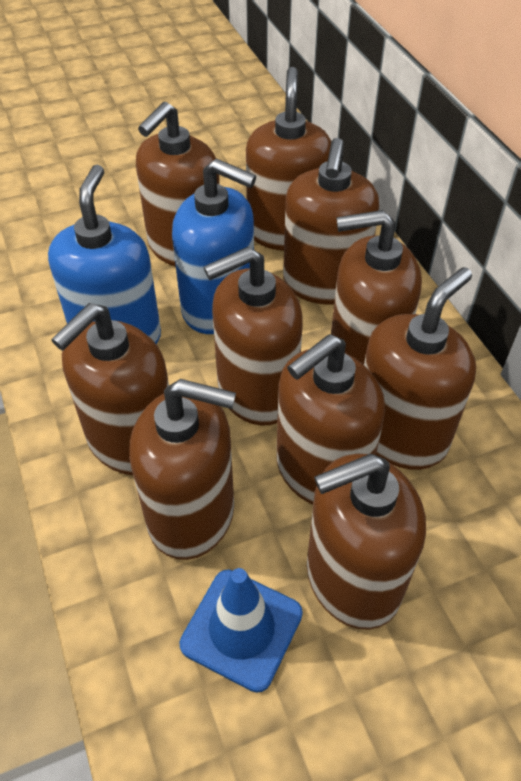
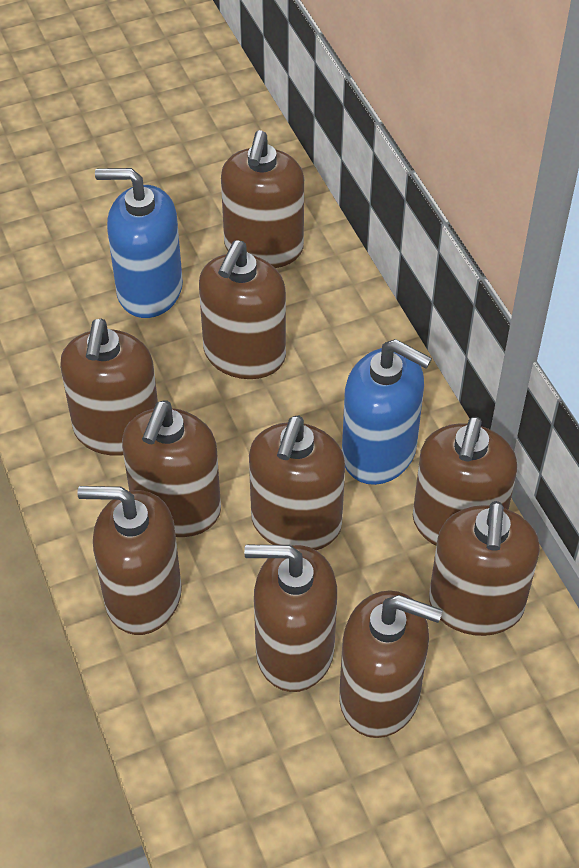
blue traffic cone: 1 -> 0

